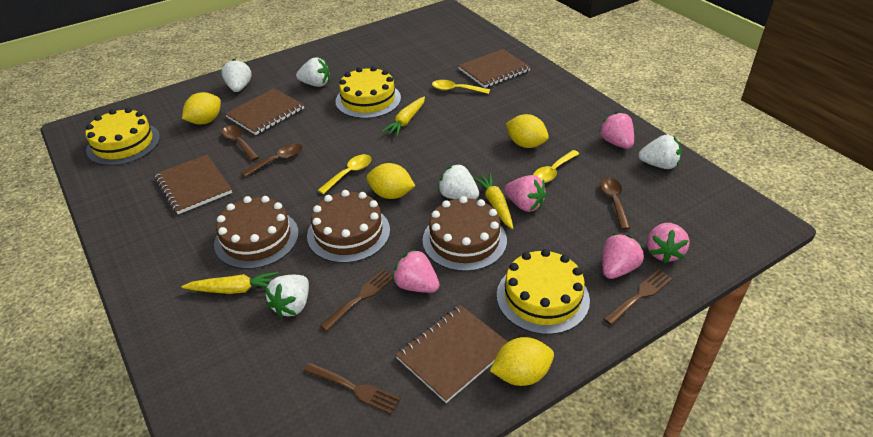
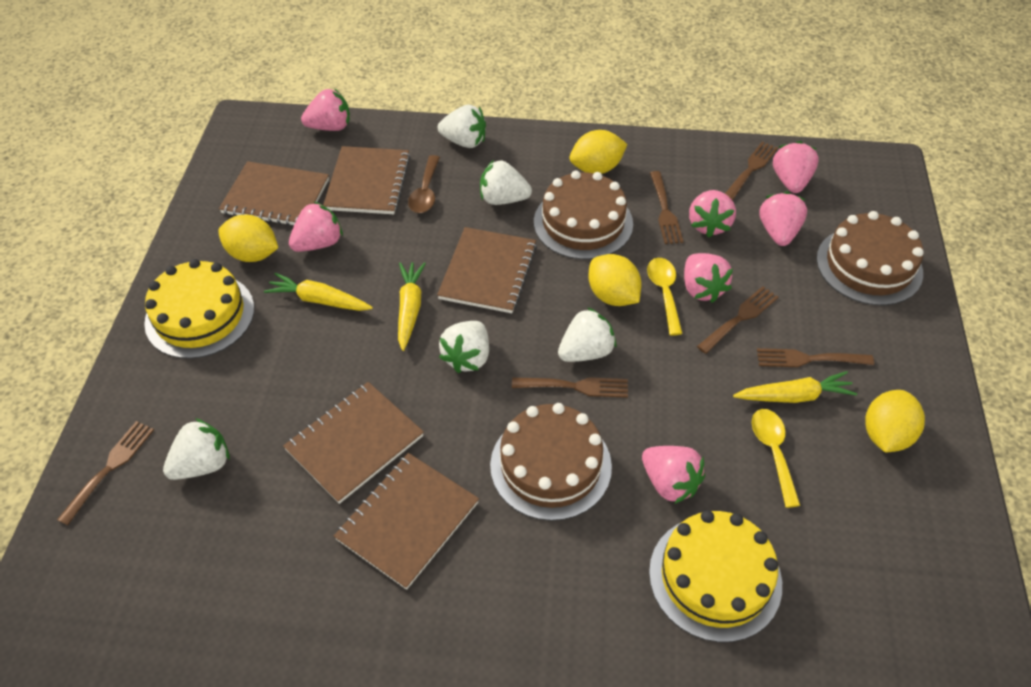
brown fork: 3 -> 6
brown notebook: 4 -> 5
brown spoon: 3 -> 1
pink strawberry: 5 -> 7
yellow cake: 3 -> 2
yellow spoon: 3 -> 2

